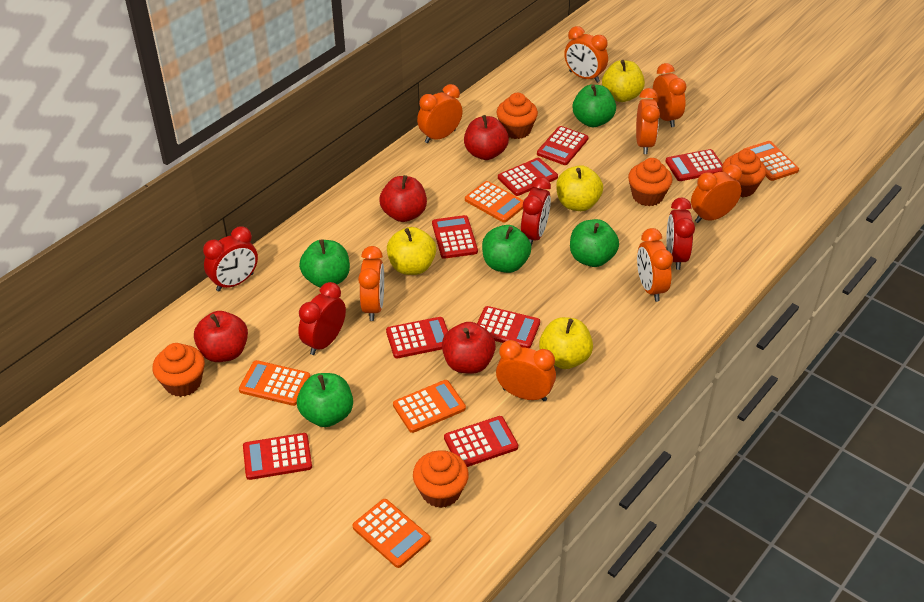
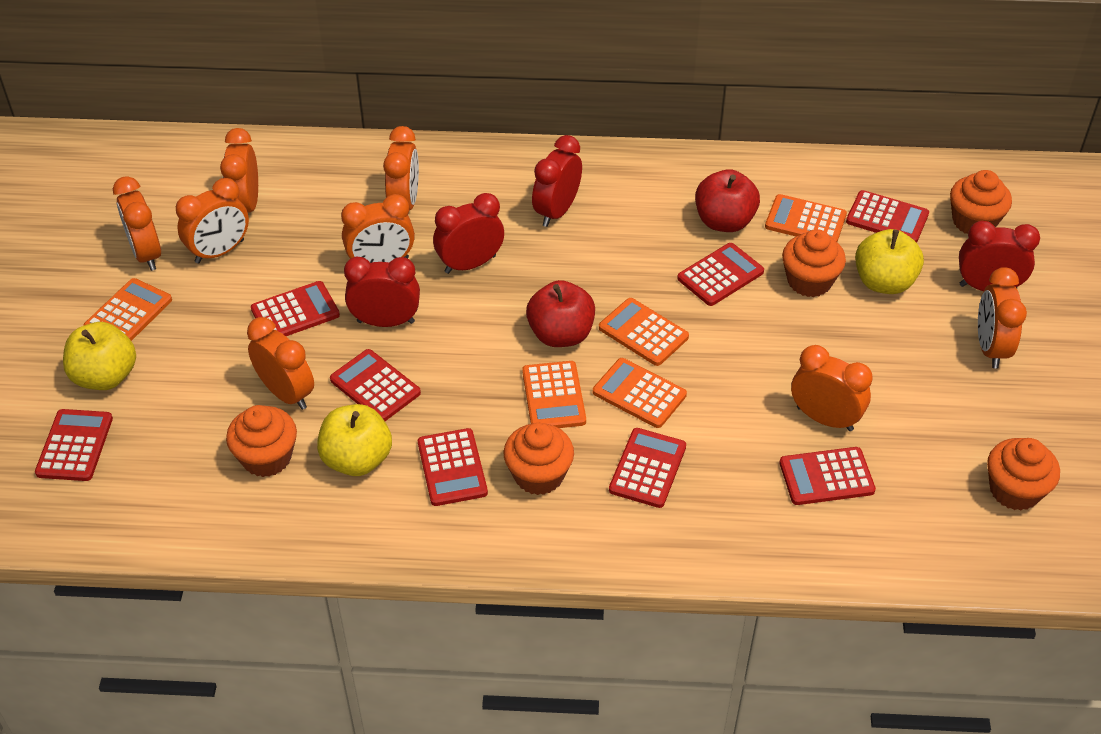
green apple: 5 -> 0
red apple: 4 -> 2
yellow apple: 4 -> 3

